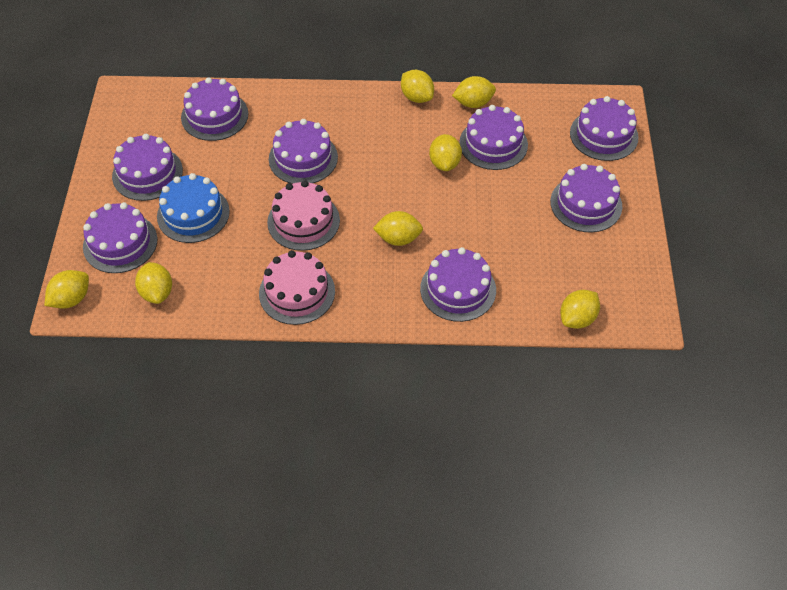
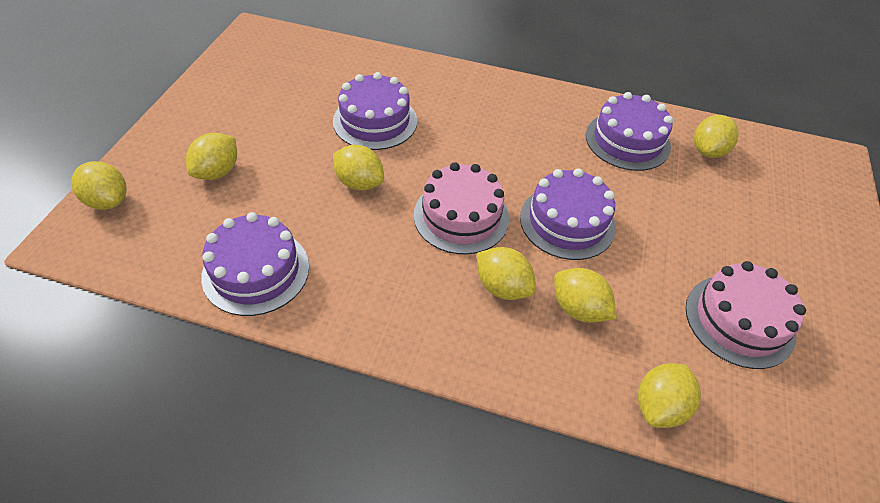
blue cake: 1 -> 0
purple cake: 8 -> 4

